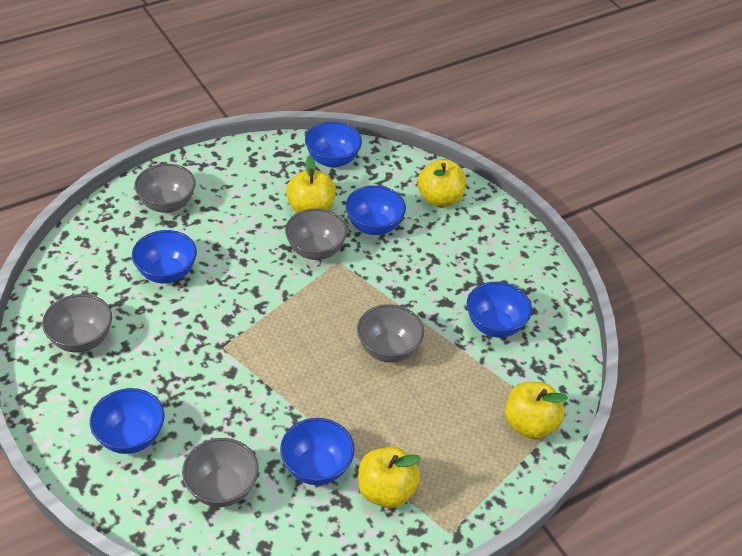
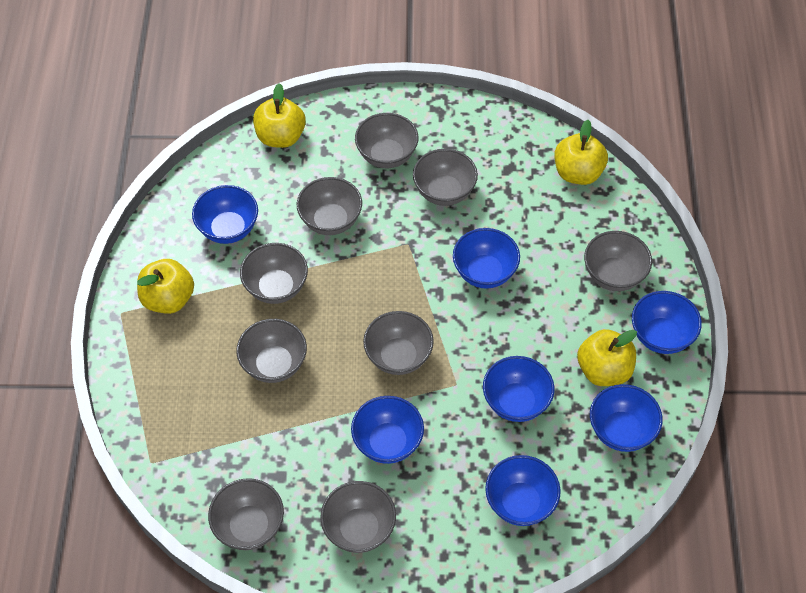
blue bowl: 6 -> 7
grey bowl: 5 -> 9

